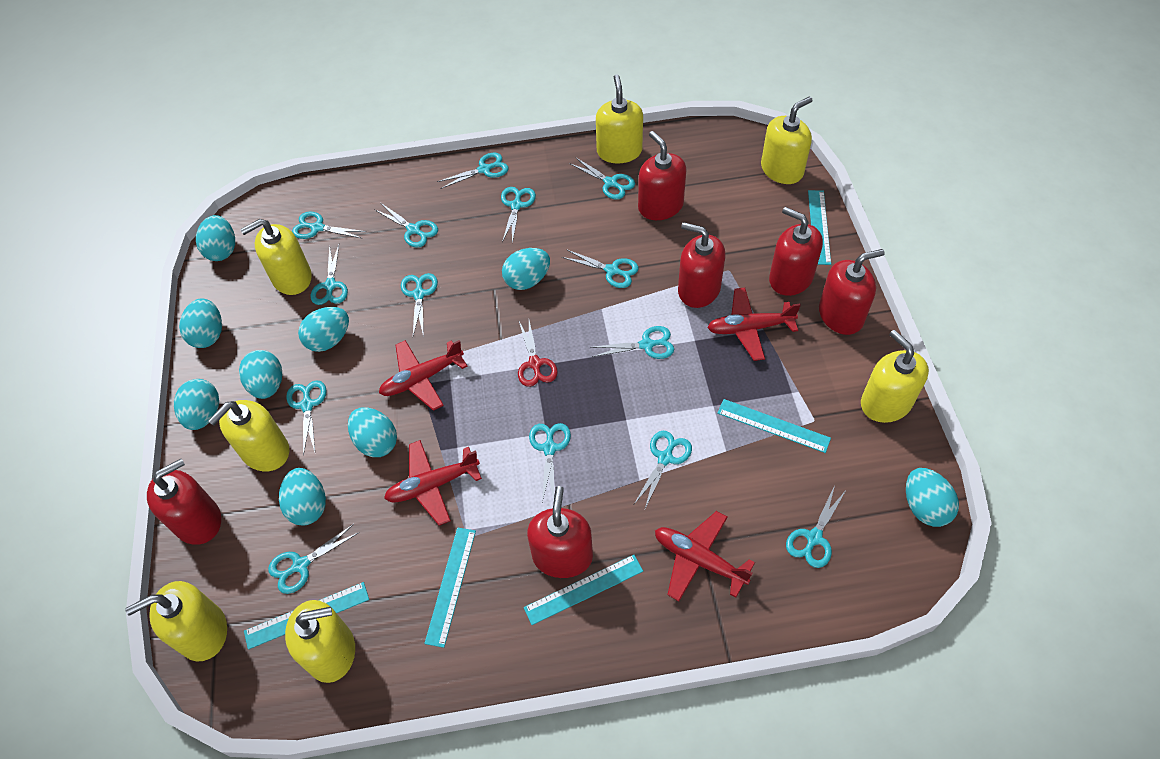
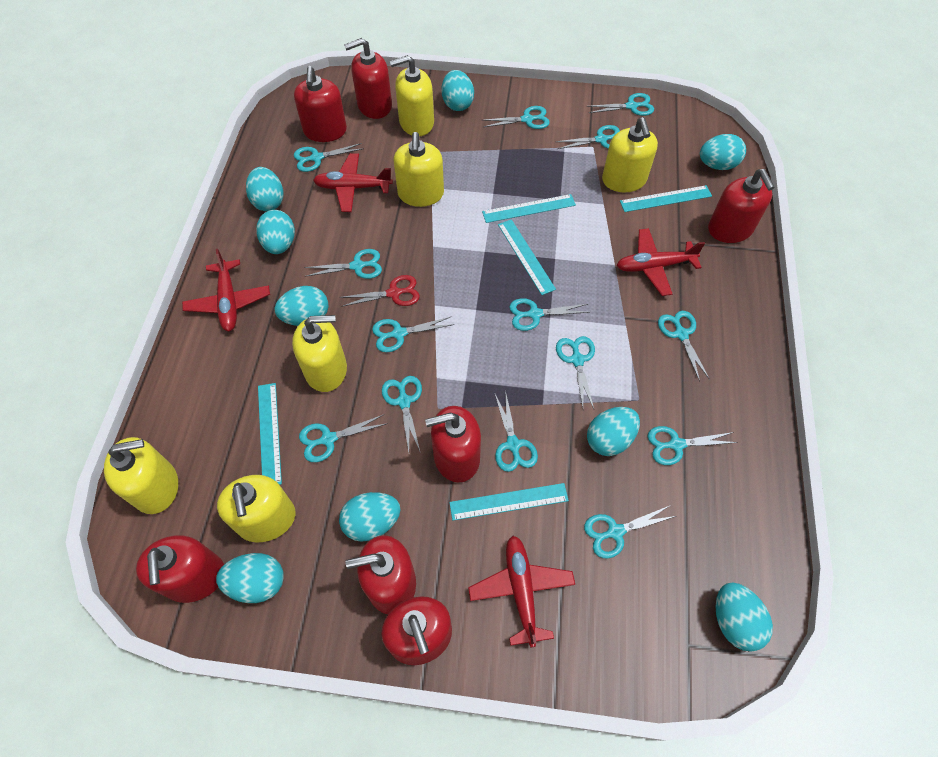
red soap dispenser: 6 -> 7
yellow soap dispenser: 7 -> 6

